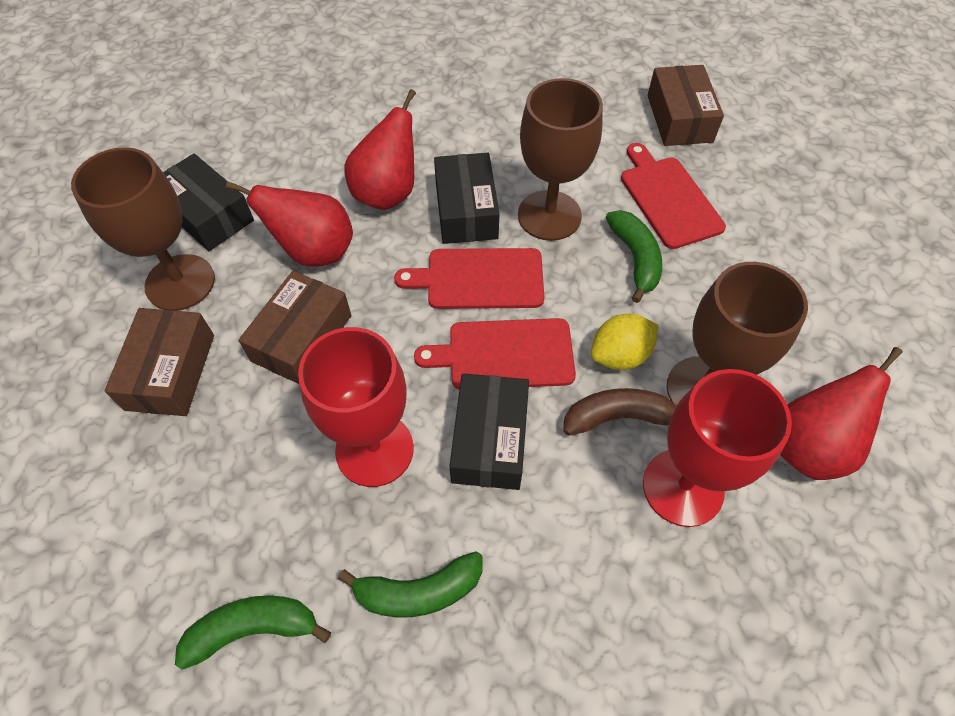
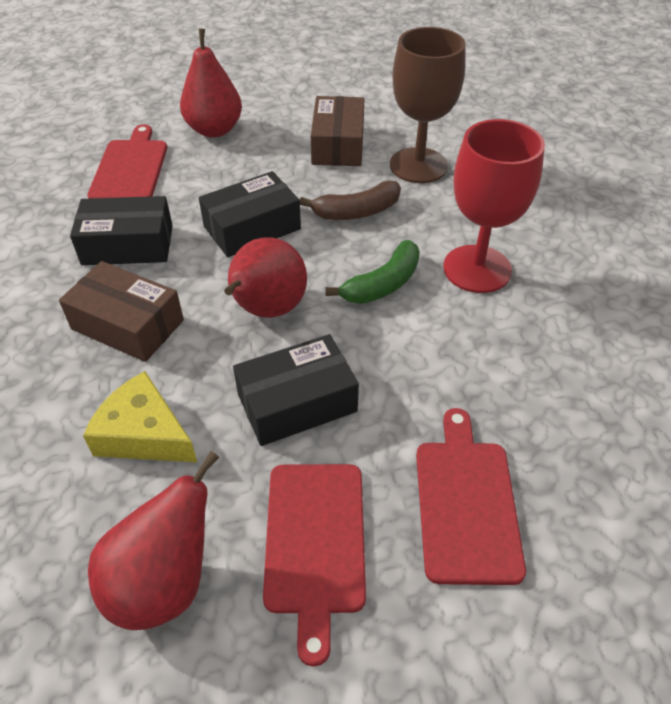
brown box: 3 -> 2
brown goblet: 3 -> 1
green banana: 3 -> 1
red goblet: 2 -> 1
yellow cheese: 0 -> 1
yellow lemon: 1 -> 0

